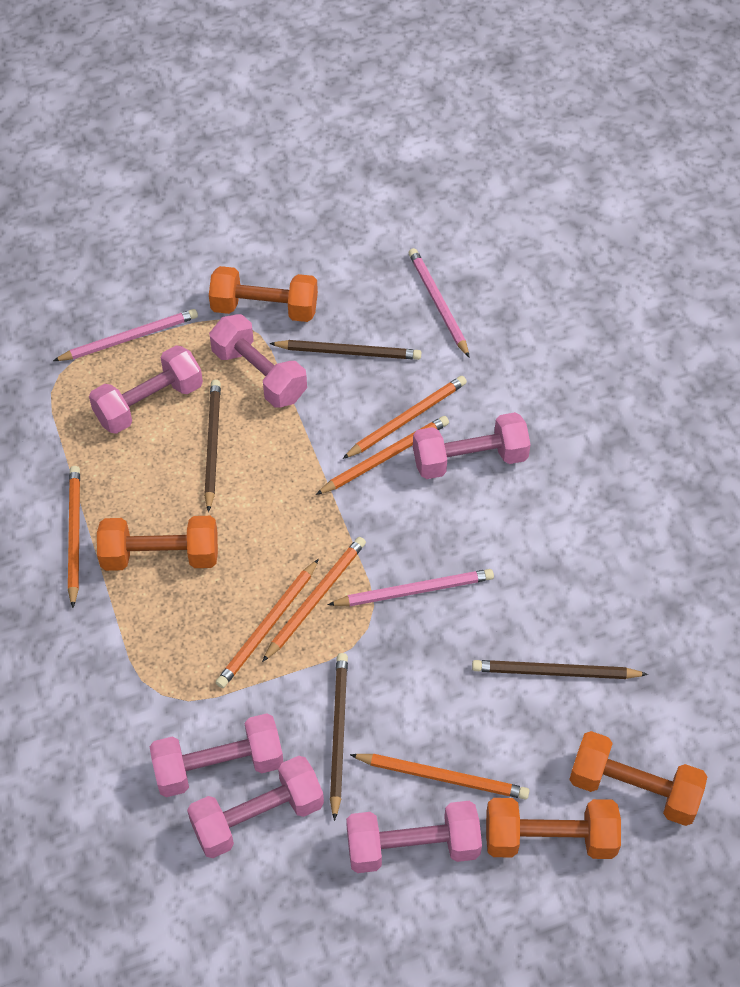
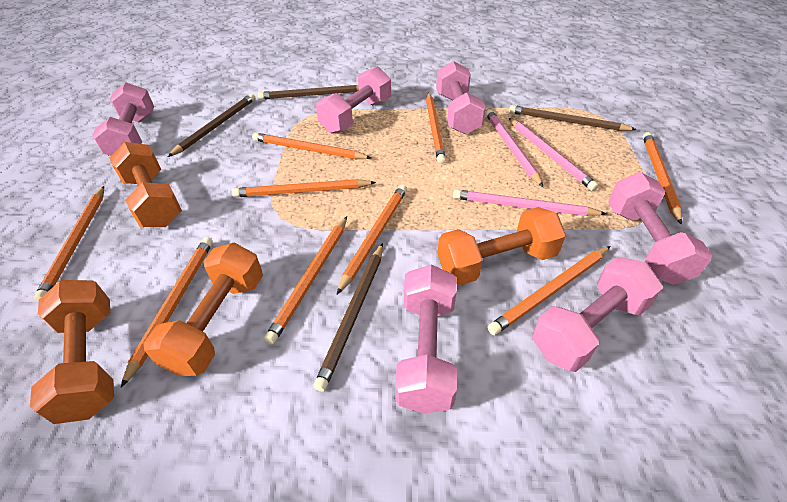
orange pencil: 6 -> 9

